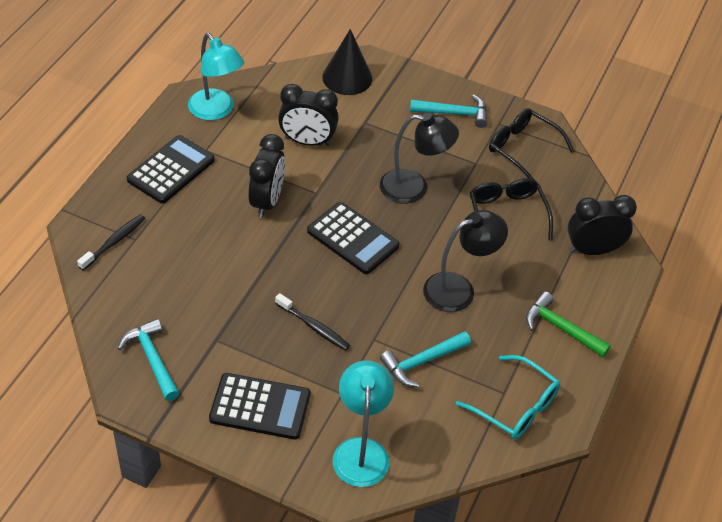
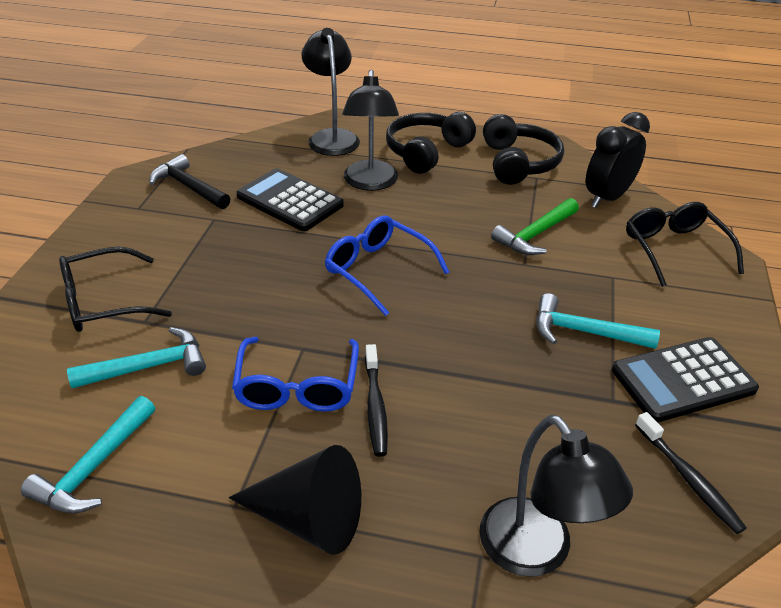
black calculator: 3 -> 2
black clock: 3 -> 1
black hammer: 0 -> 1
black headphones: 0 -> 2
black lamp: 2 -> 3
blue glasses: 0 -> 2
turquoise glasses: 1 -> 0
turquoise lamp: 2 -> 0

